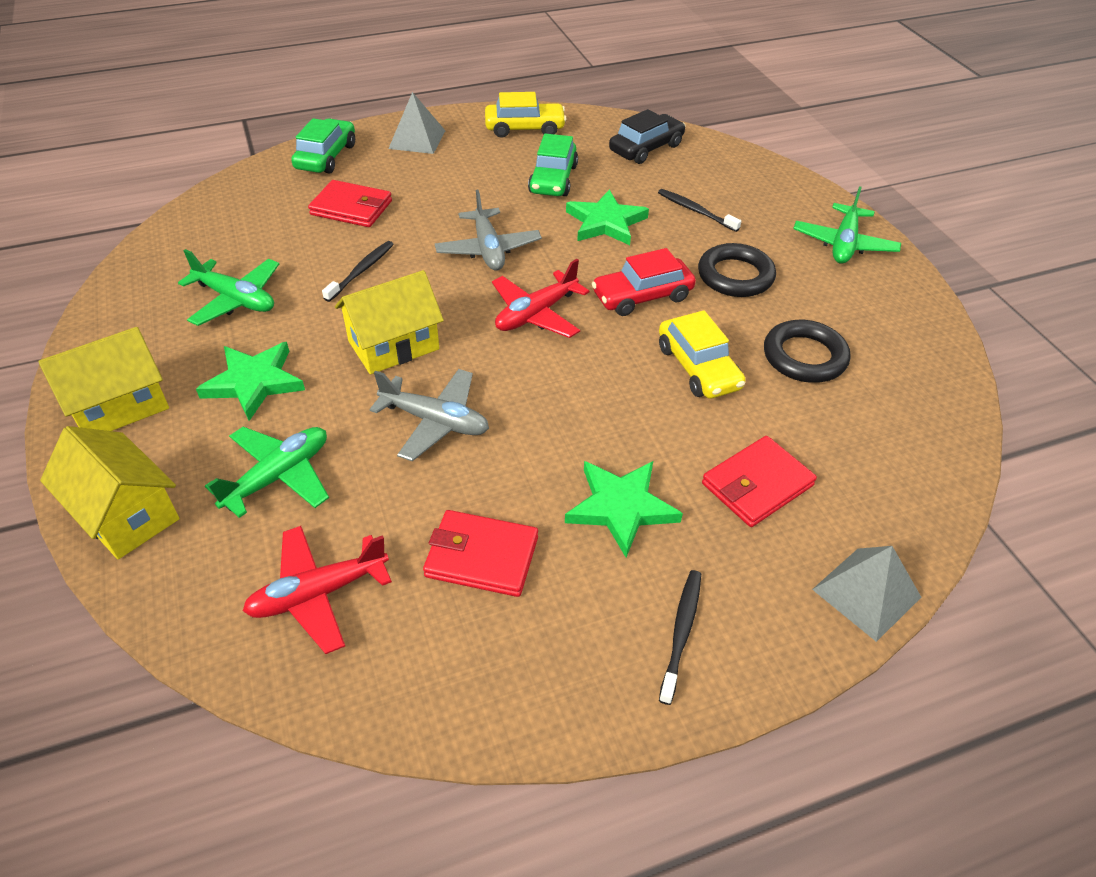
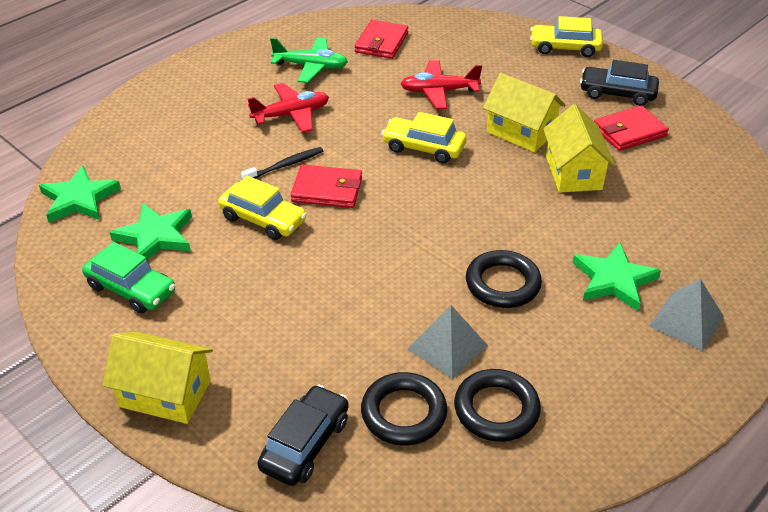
black car: 1 -> 2
black ring: 2 -> 3
black toothbrush: 3 -> 1
green car: 2 -> 1
green plane: 3 -> 1
grey plane: 2 -> 0
red car: 1 -> 0
yellow car: 2 -> 3

